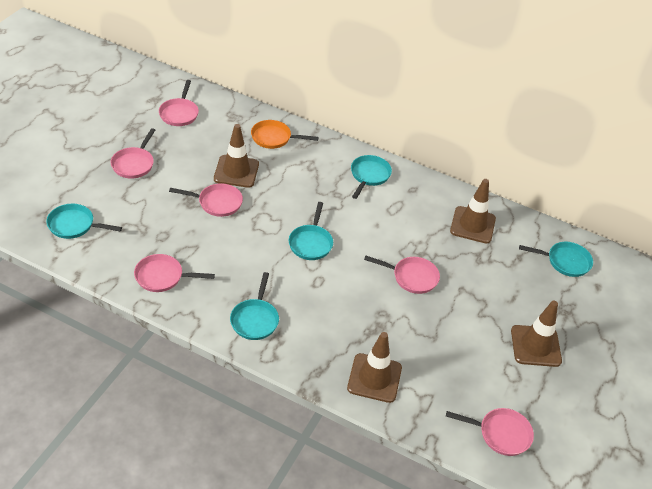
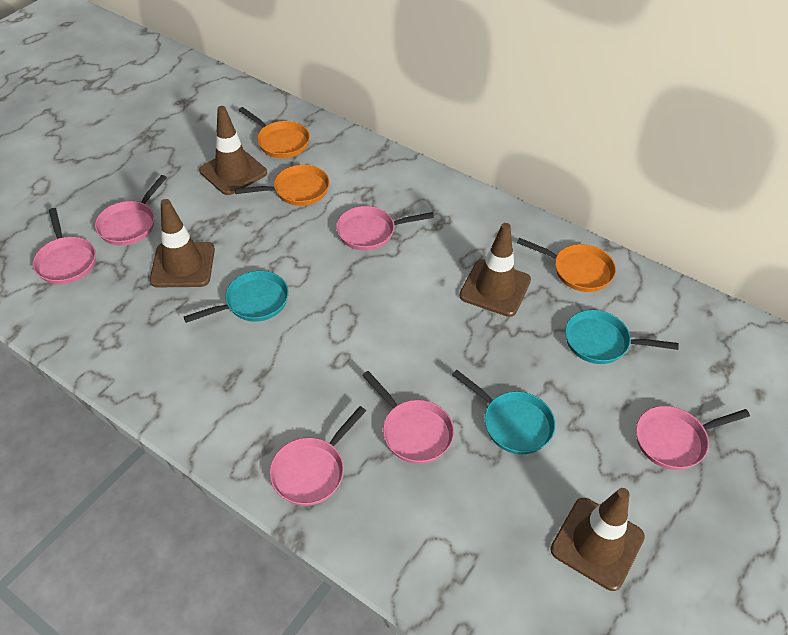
orange pan: 1 -> 3
turquoise pan: 5 -> 3

